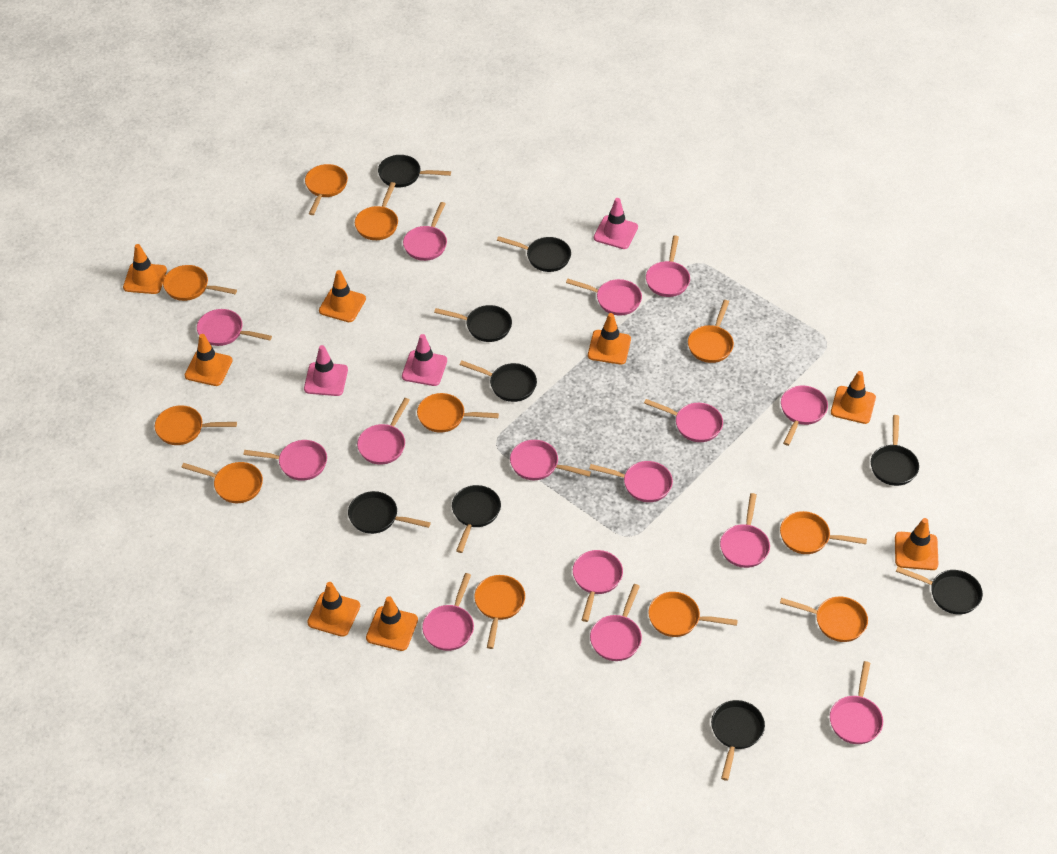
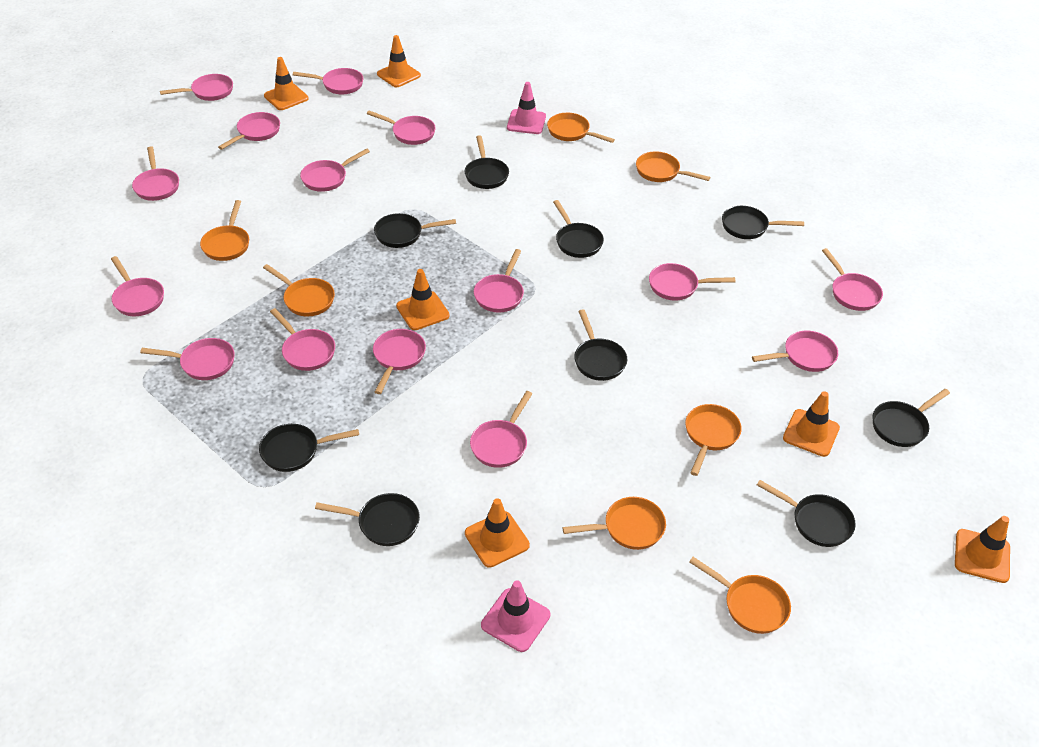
orange pan: 11 -> 7
orange traffic cone: 8 -> 6
pink traffic cone: 3 -> 2

